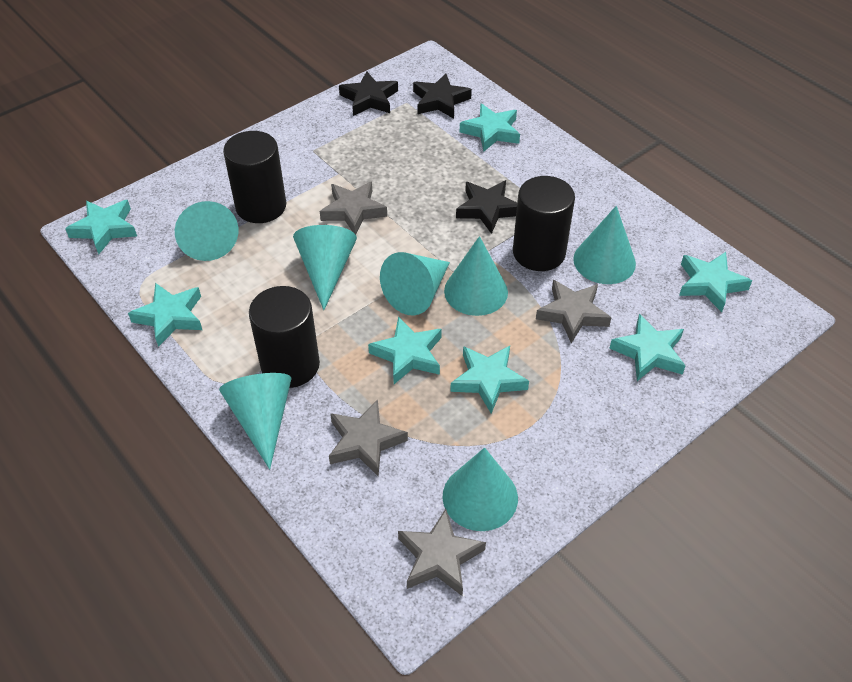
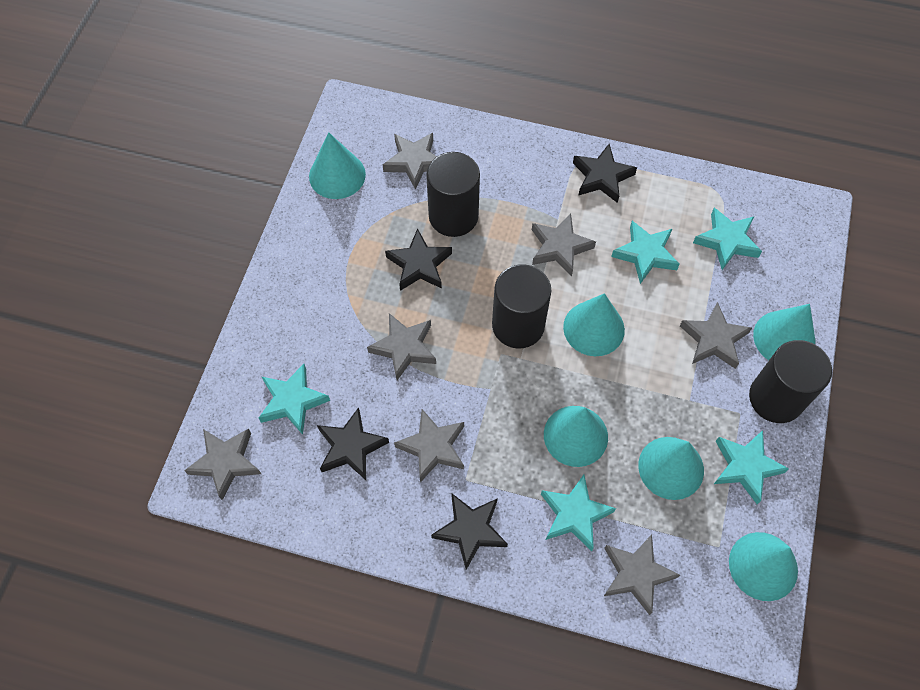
black star: 3 -> 4
grey star: 4 -> 7
turquoise cone: 7 -> 6
turquoise star: 7 -> 5

